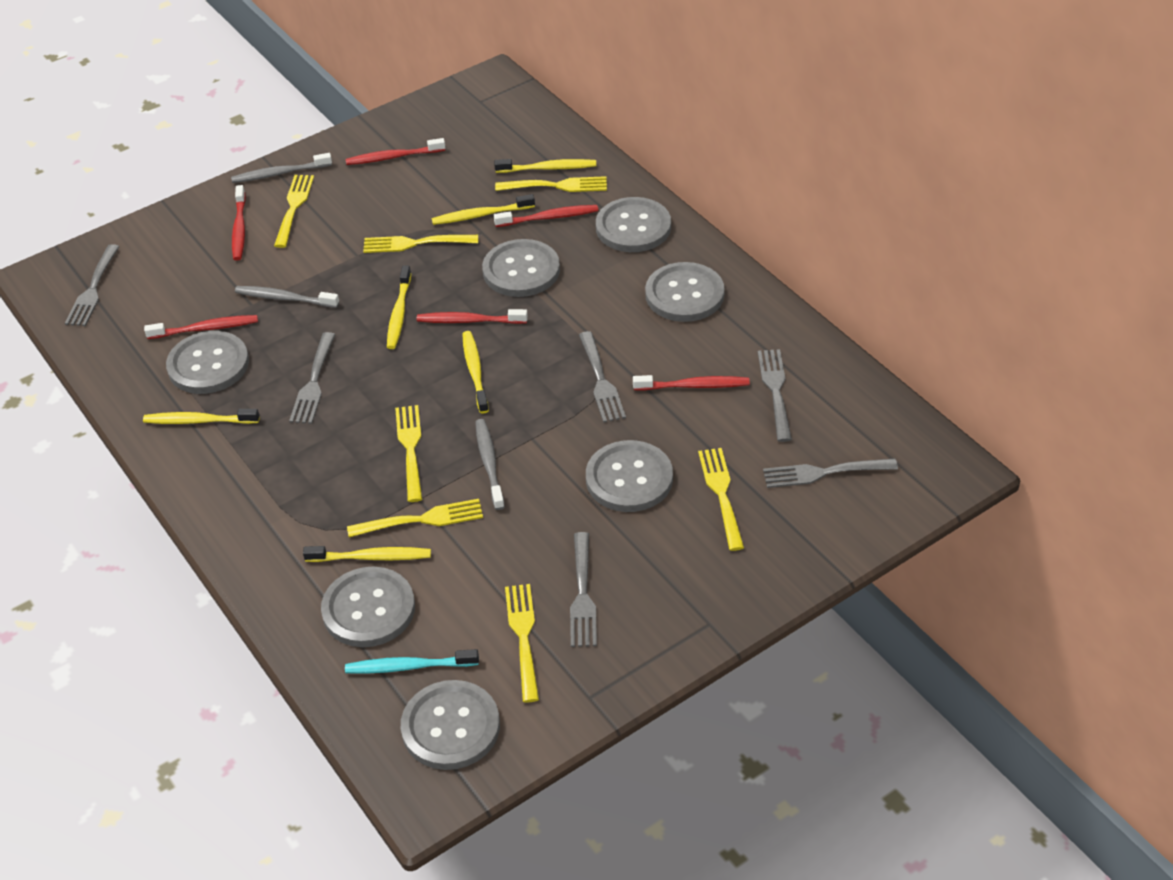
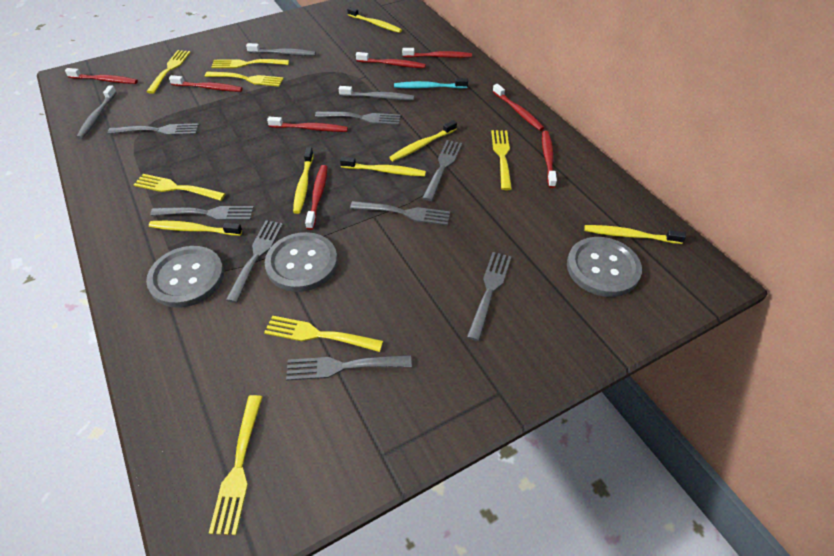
grey button: 7 -> 3
grey fork: 6 -> 8
red toothbrush: 6 -> 8

